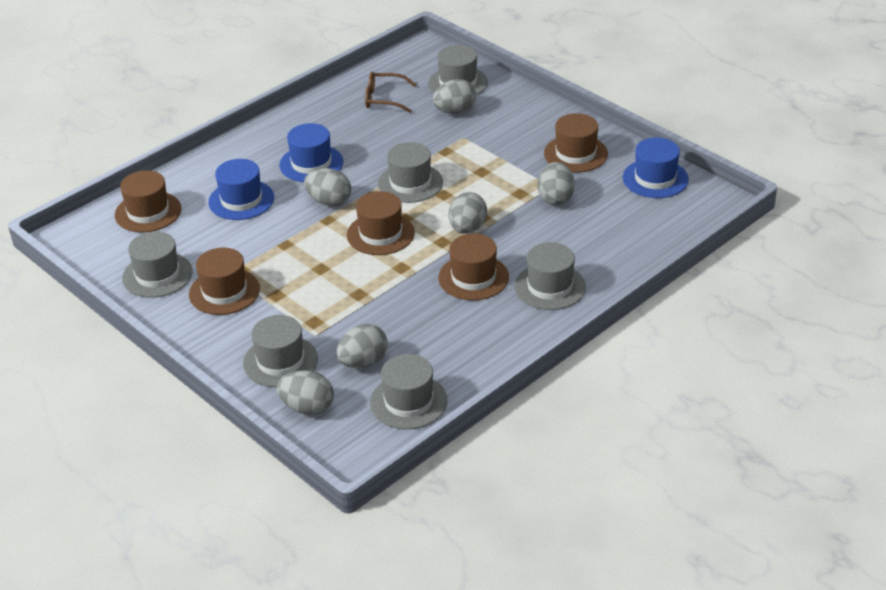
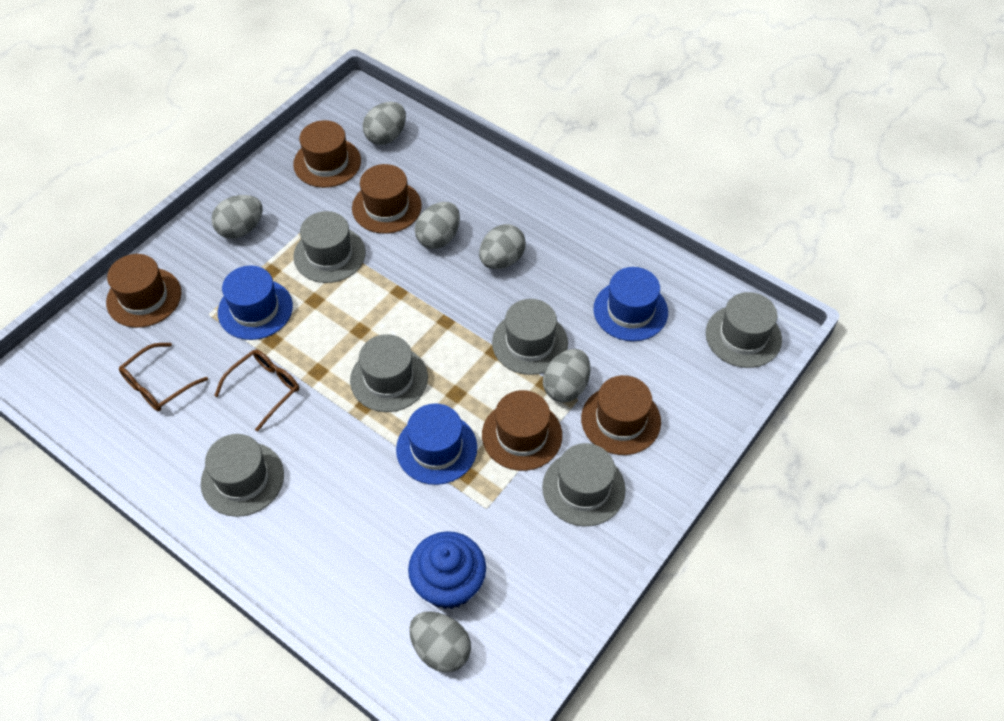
blue cupcake: 0 -> 1
brown glasses: 1 -> 2

